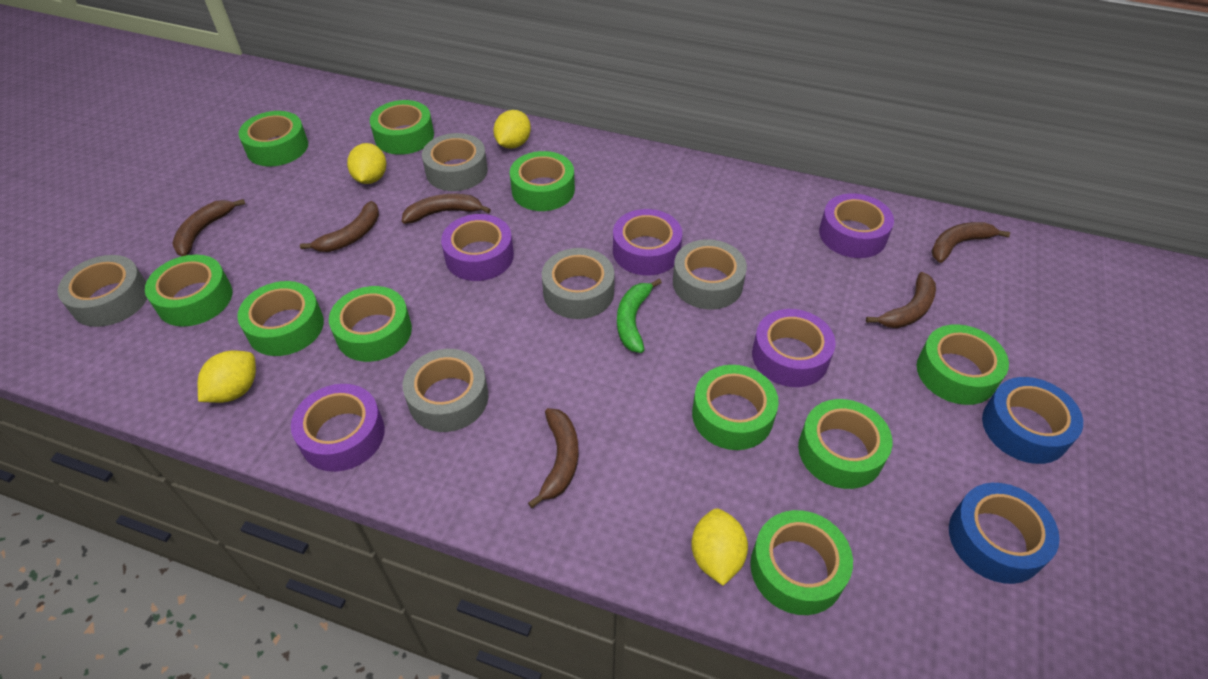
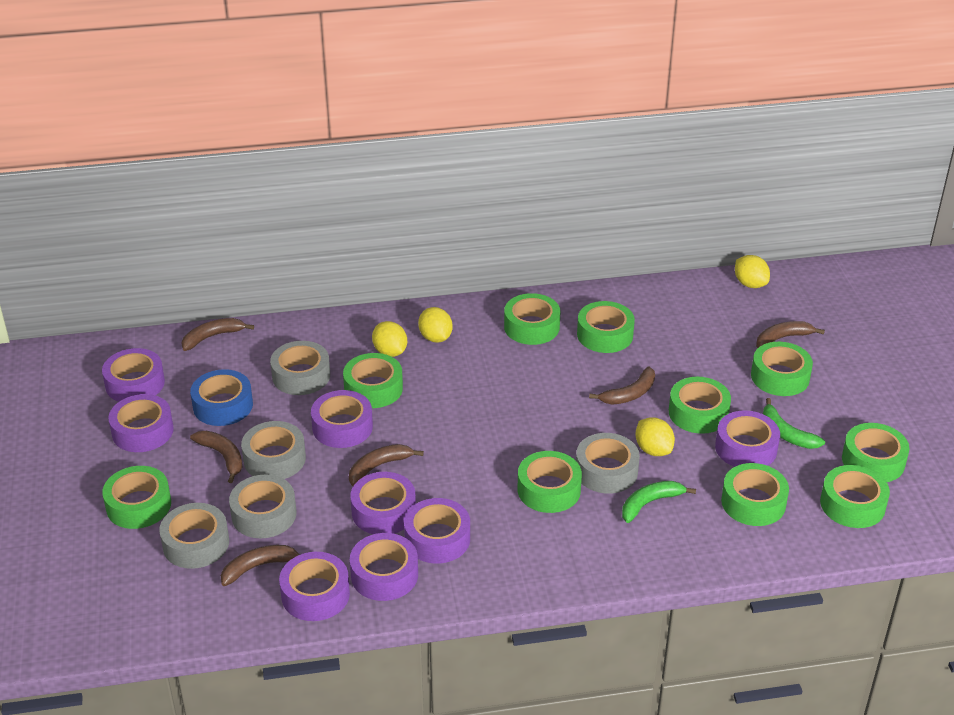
blue tape: 2 -> 1
green banana: 1 -> 2
purple tape: 5 -> 8

